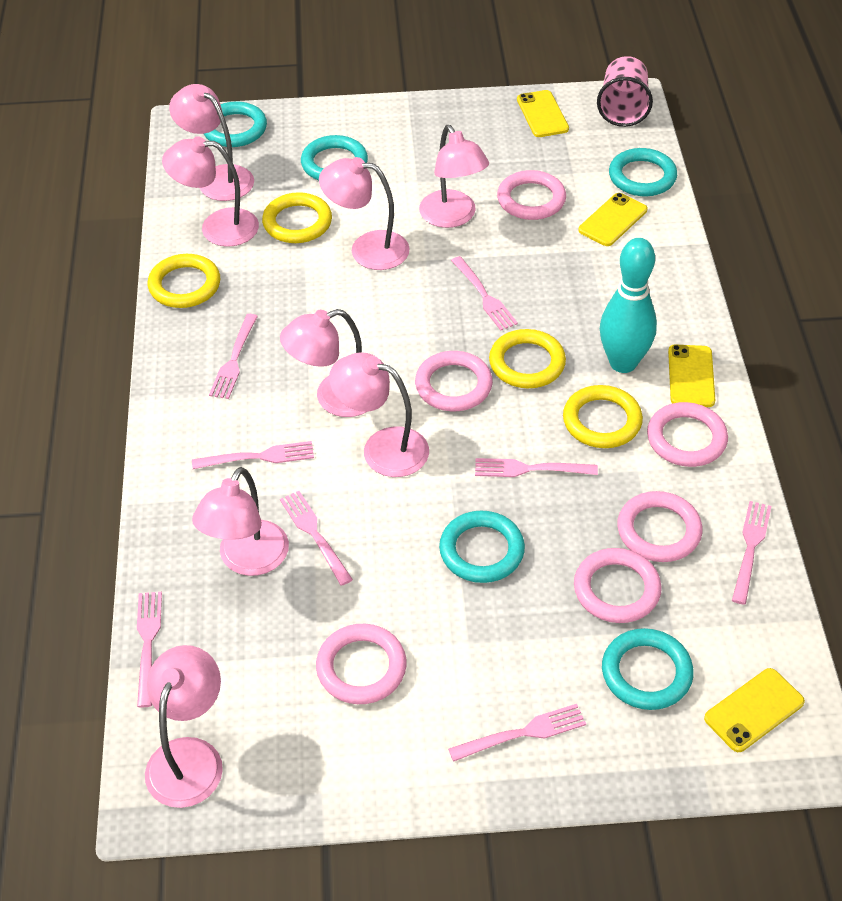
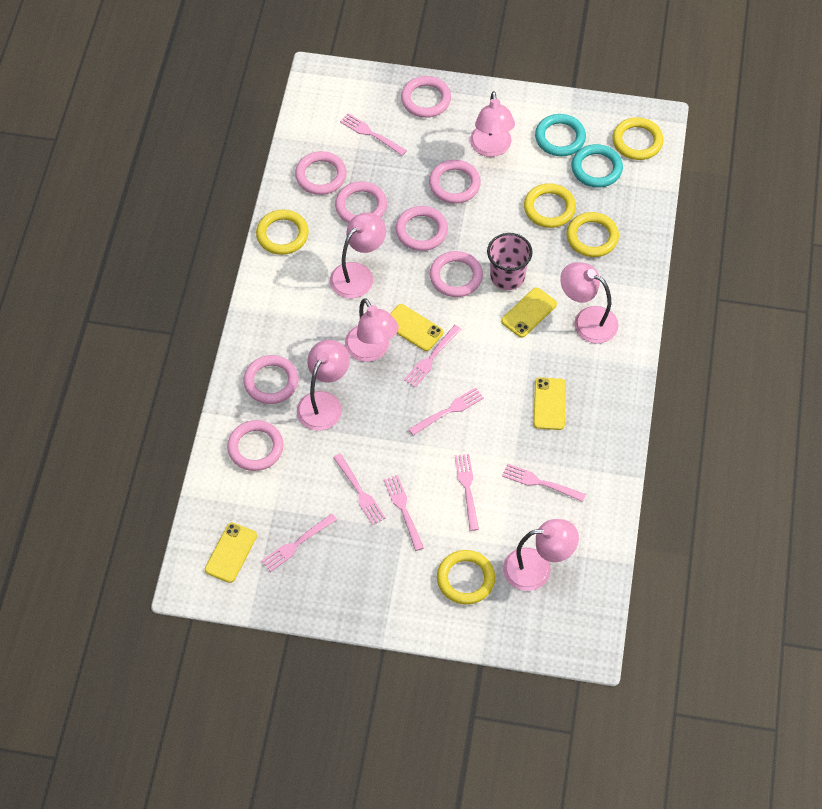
pink lamp: 8 -> 6
pink ring: 6 -> 8
turquoise bowling pin: 1 -> 0
turquoise ring: 5 -> 2
yellow ring: 4 -> 5

